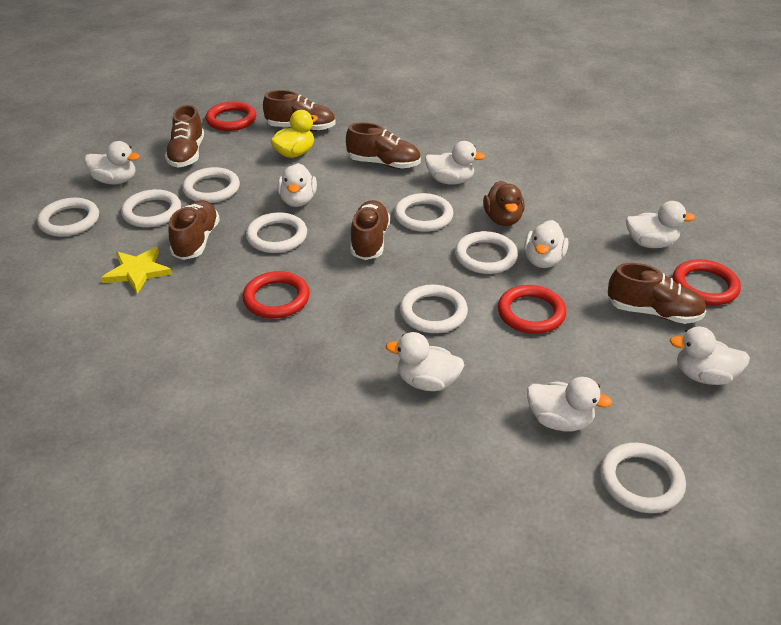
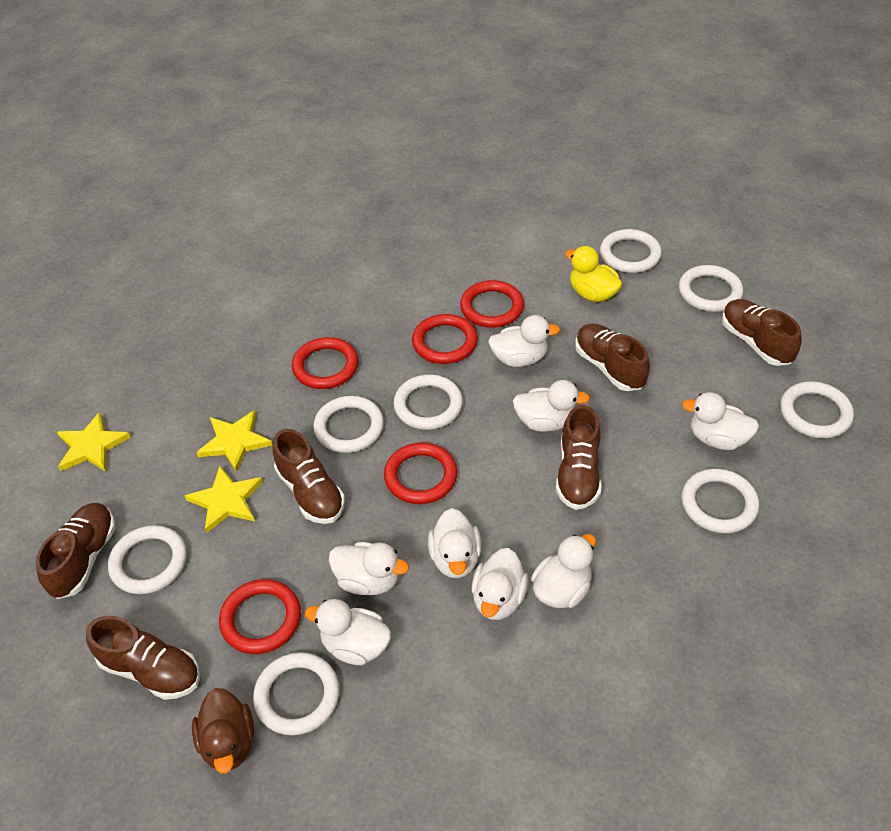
red ring: 4 -> 5
yellow star: 1 -> 3

